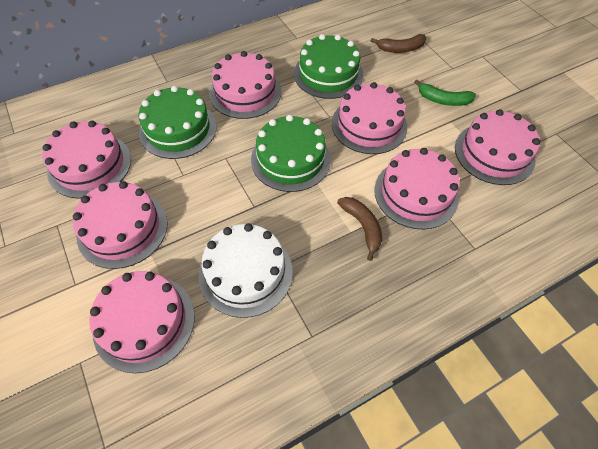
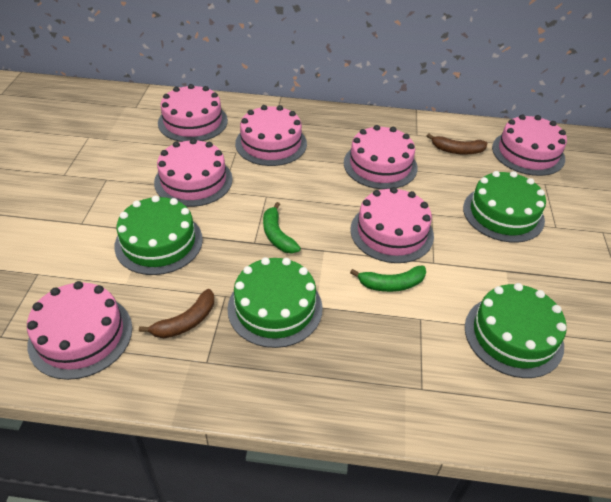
green banana: 1 -> 2
green cake: 3 -> 4
white cake: 1 -> 0

